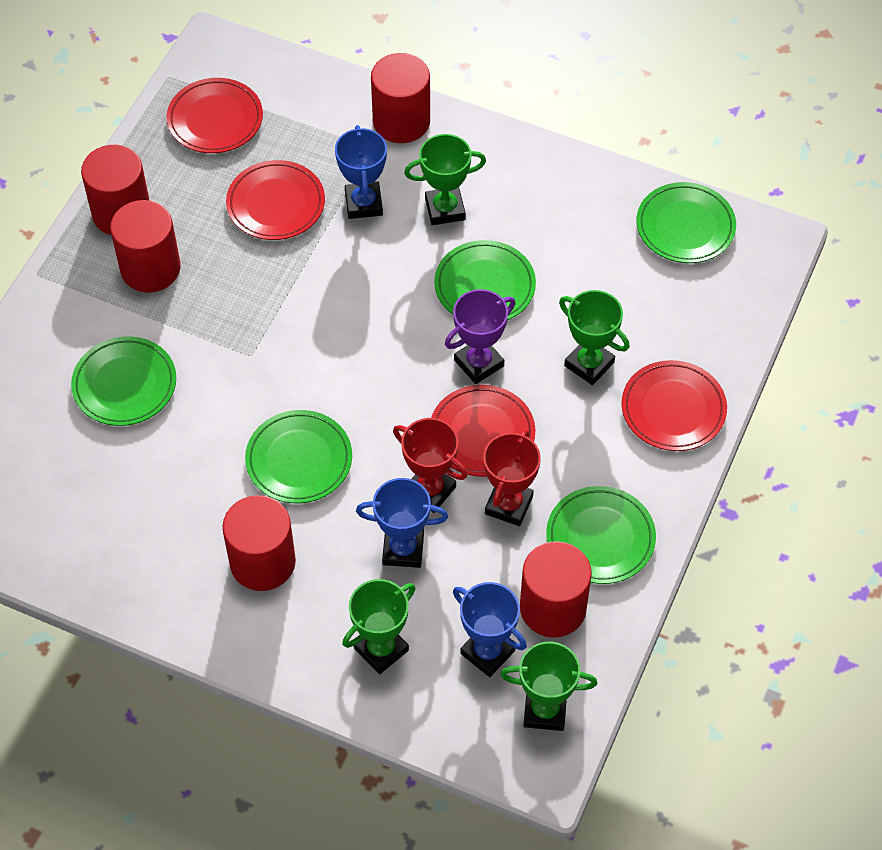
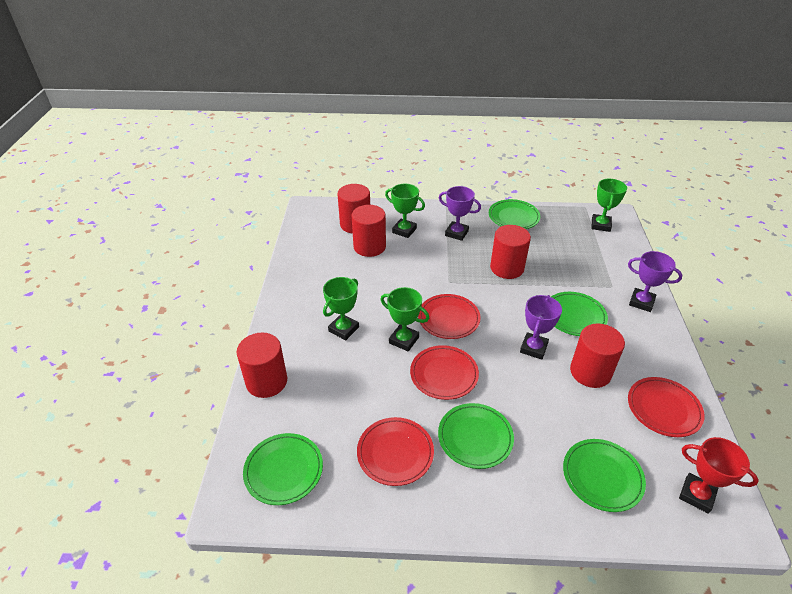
blue trophy: 3 -> 0
purple trophy: 1 -> 3
red trophy: 2 -> 1

